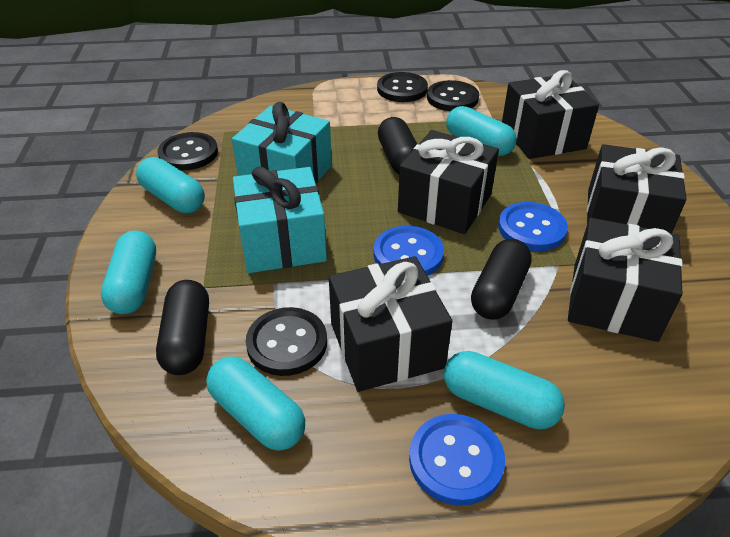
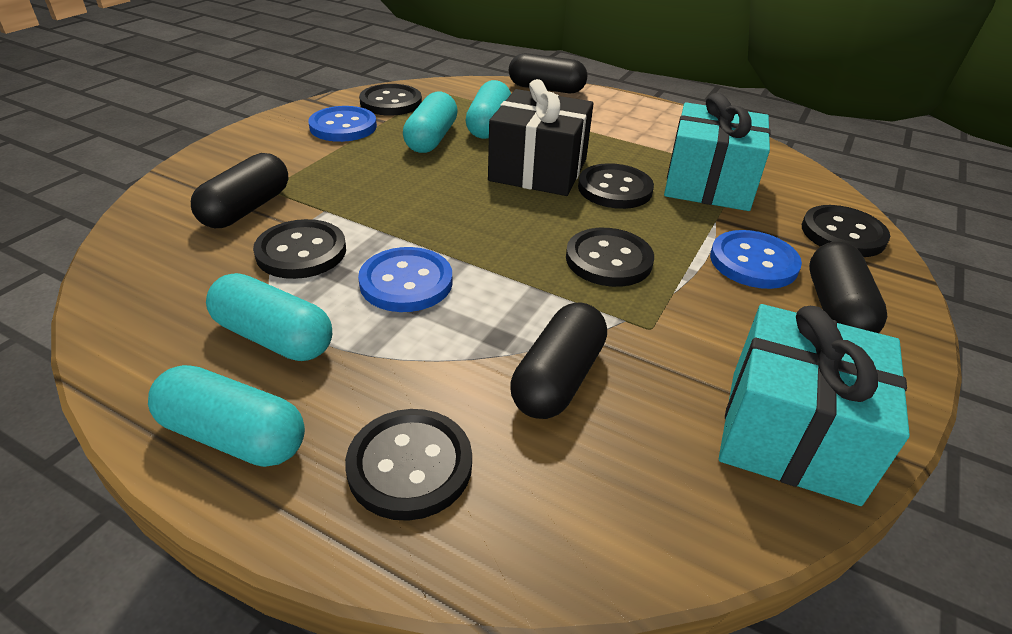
black button: 4 -> 6
black capsule: 3 -> 4
black gift: 5 -> 1
turquoise capsule: 5 -> 4

